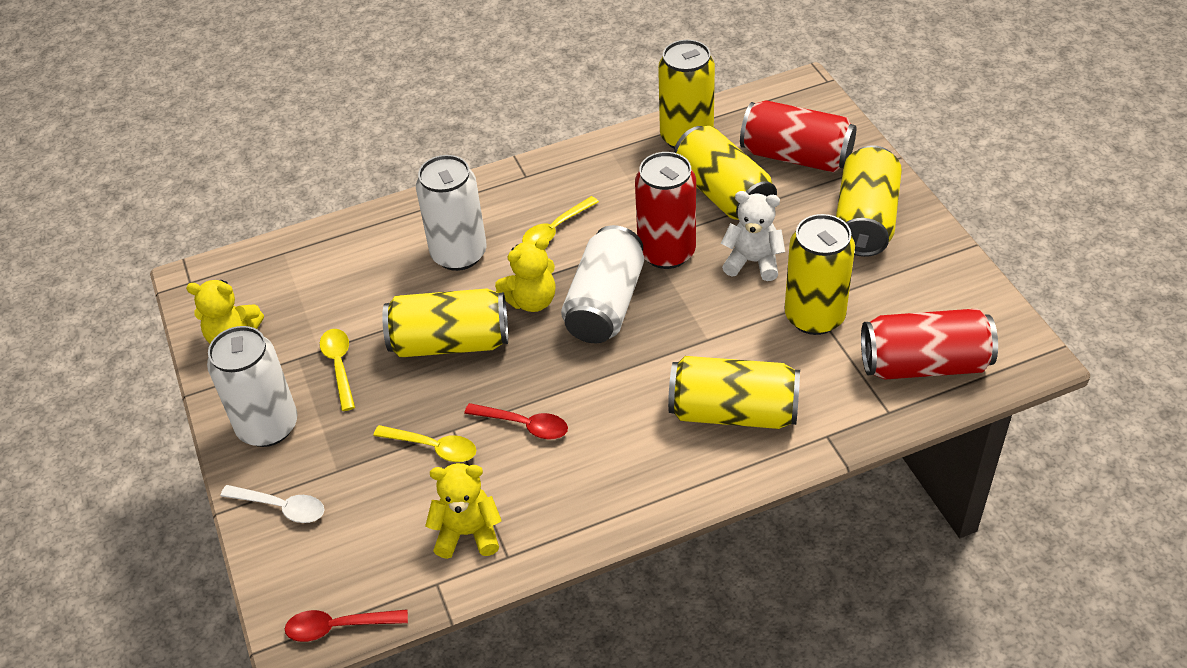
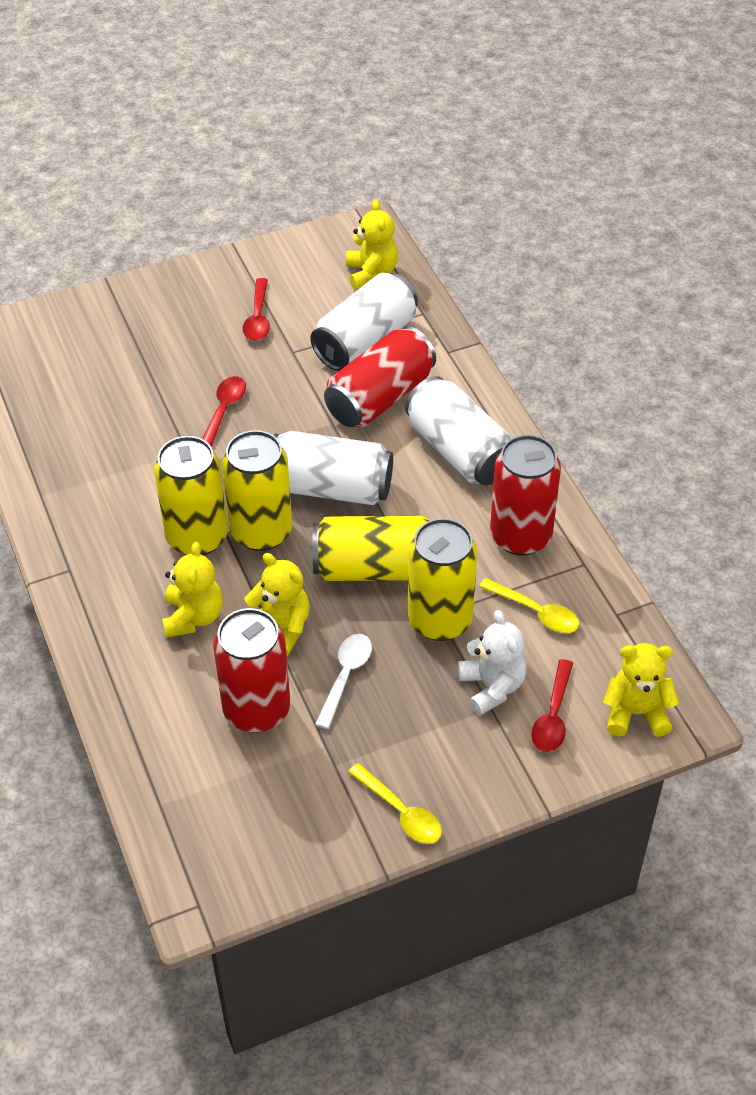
red spoon: 2 -> 3
yellow can: 6 -> 4
yellow spoon: 3 -> 2
yellow teddy bear: 3 -> 4

